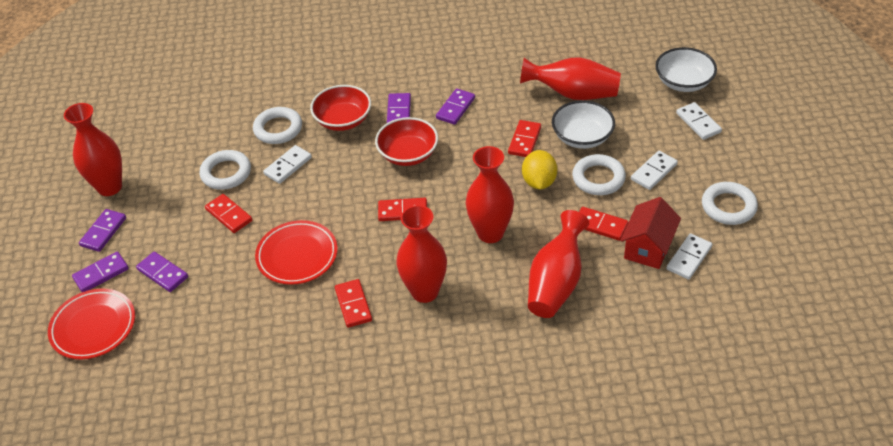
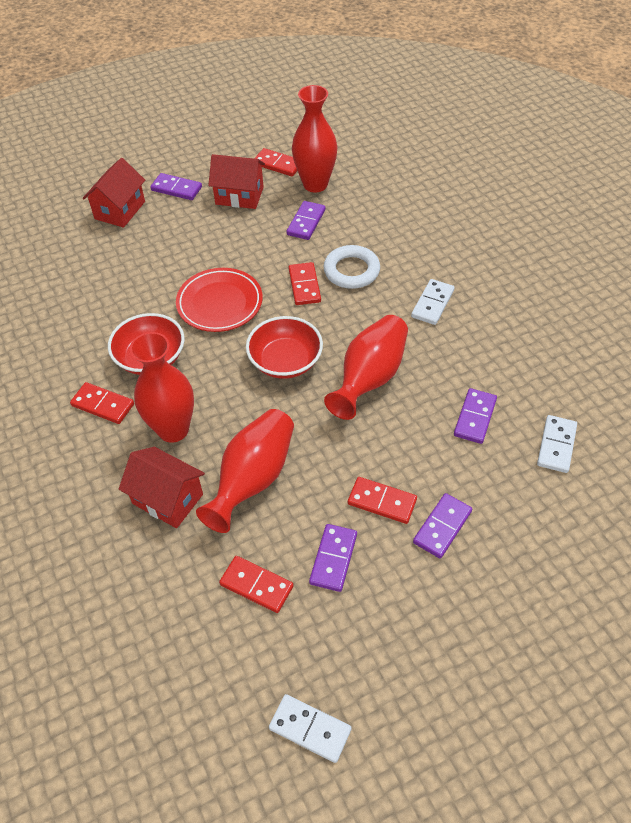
red house: 1 -> 3
red plate: 2 -> 1
red vase: 5 -> 4
white bowl: 2 -> 0
white domino: 4 -> 3
white ring: 4 -> 1
yellow lemon: 1 -> 0

